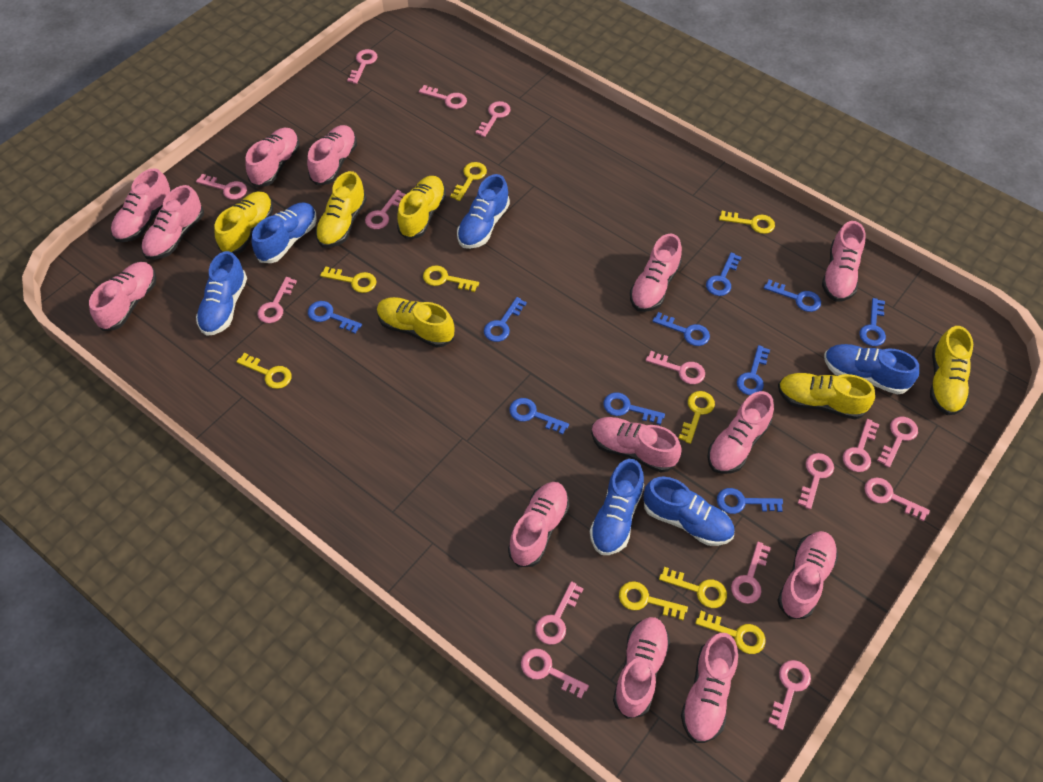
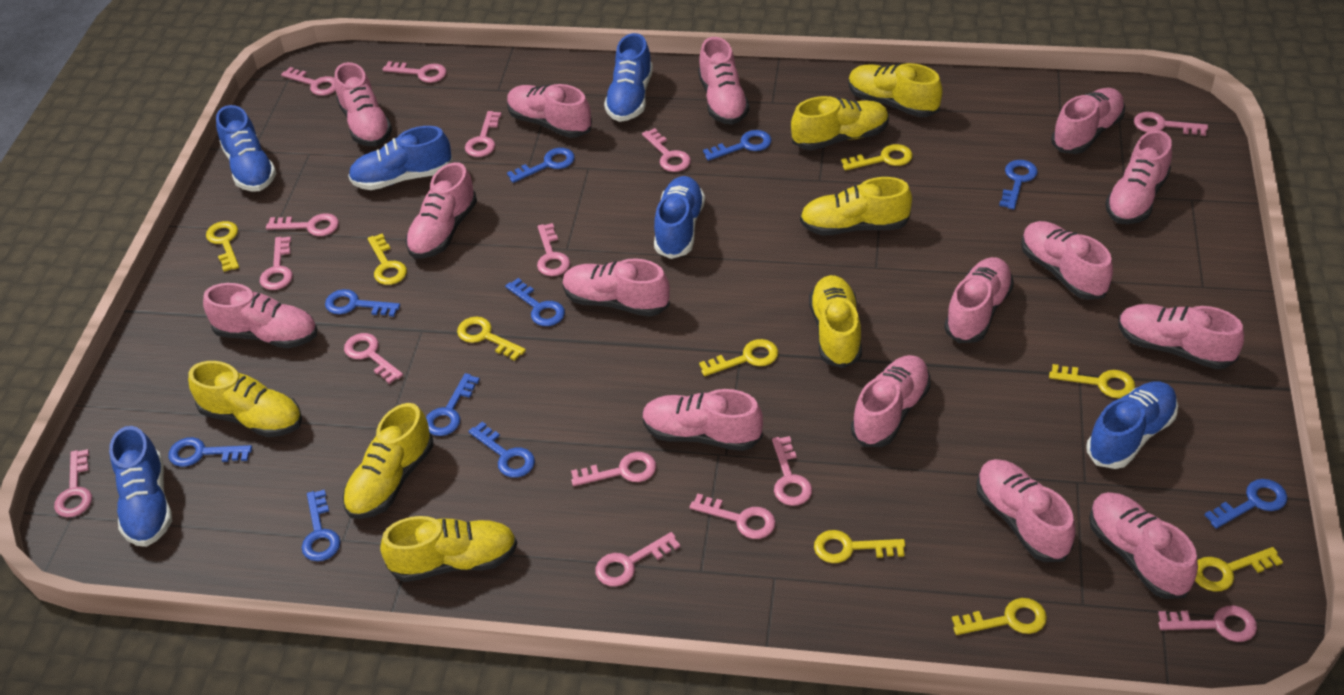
pink shoe: 13 -> 15
yellow shoe: 6 -> 7

